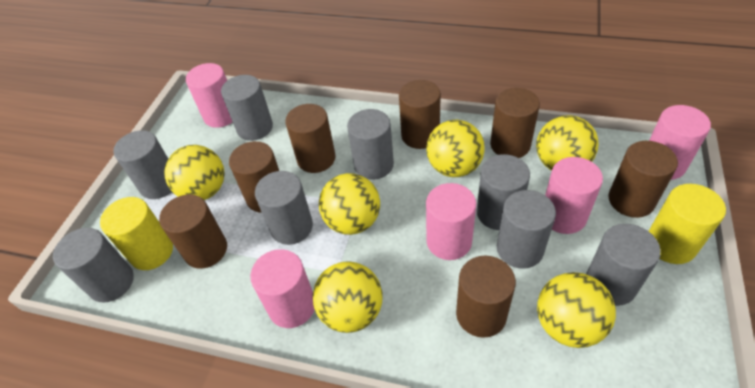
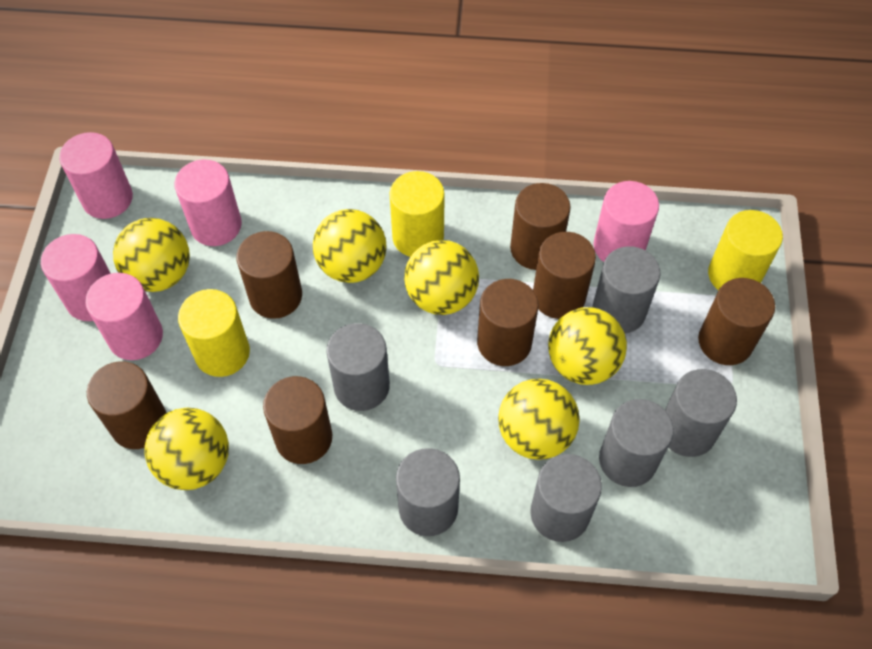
grey cylinder: 8 -> 6
yellow cylinder: 2 -> 3

